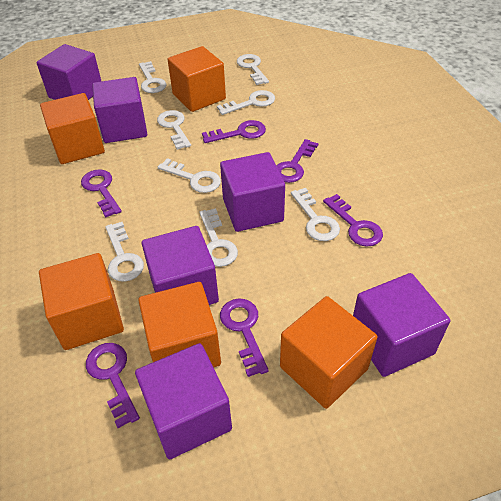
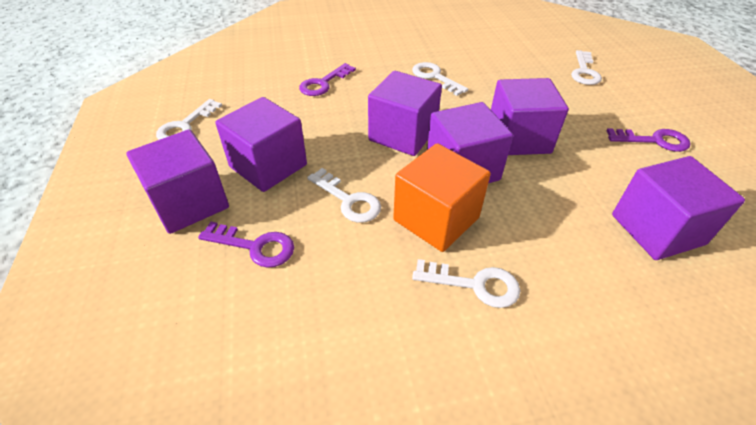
orange cube: 5 -> 1
purple key: 6 -> 3
white key: 8 -> 5

